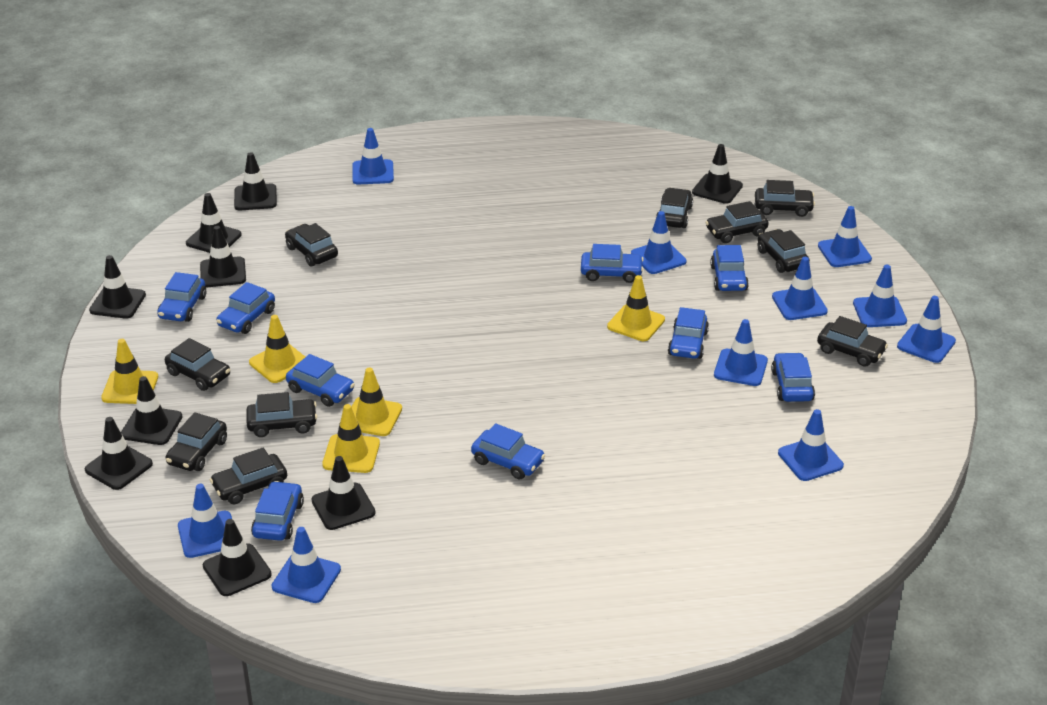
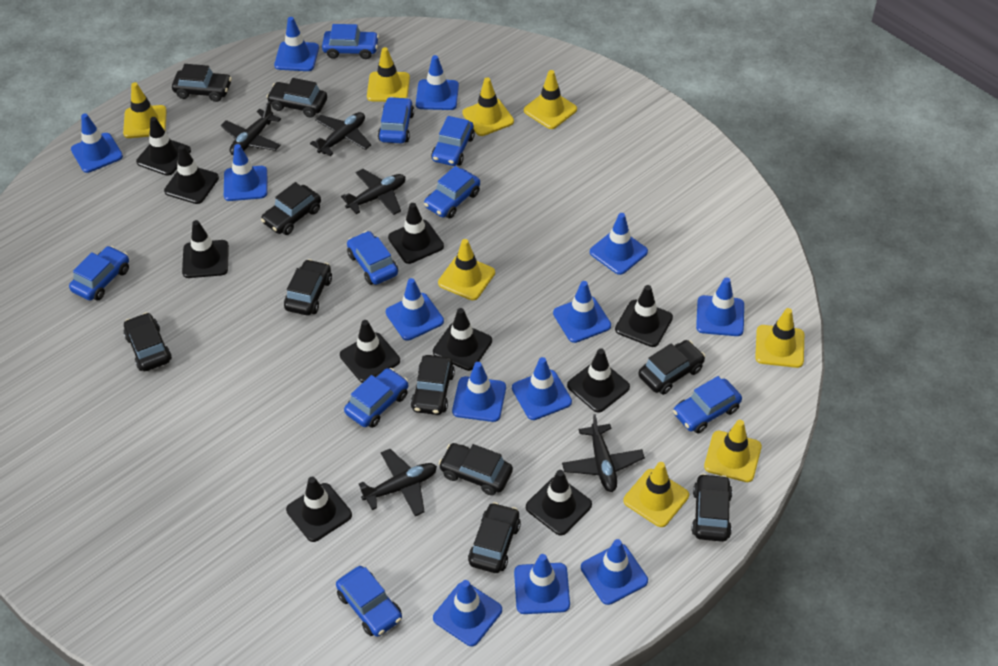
black plane: 0 -> 5
black traffic cone: 9 -> 10
blue traffic cone: 10 -> 13
yellow traffic cone: 5 -> 8

